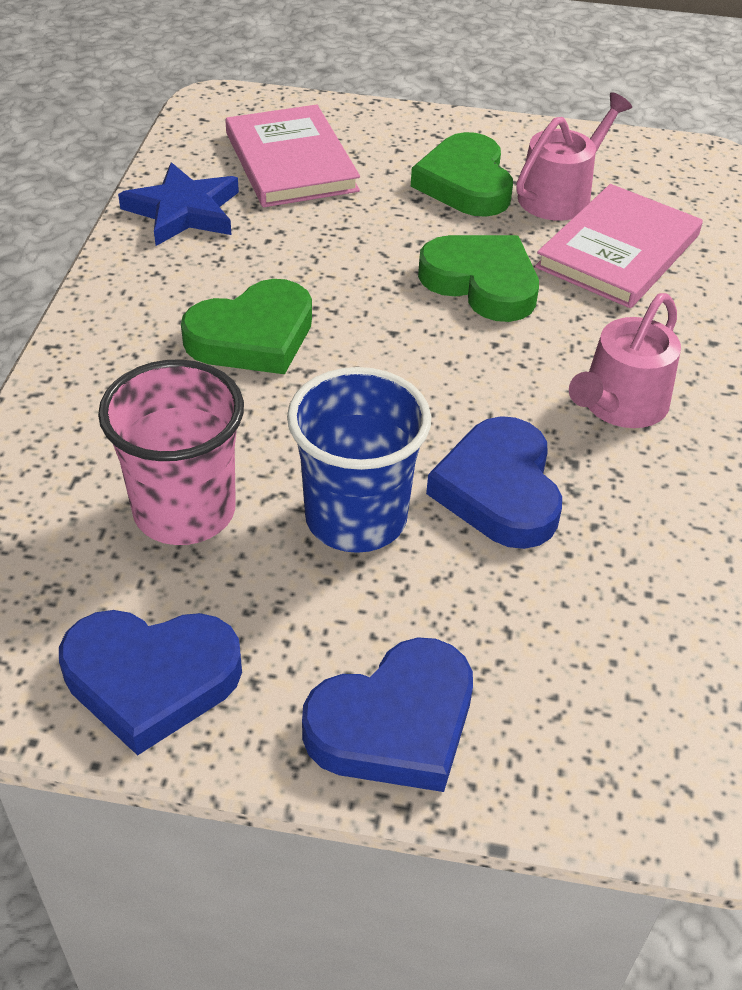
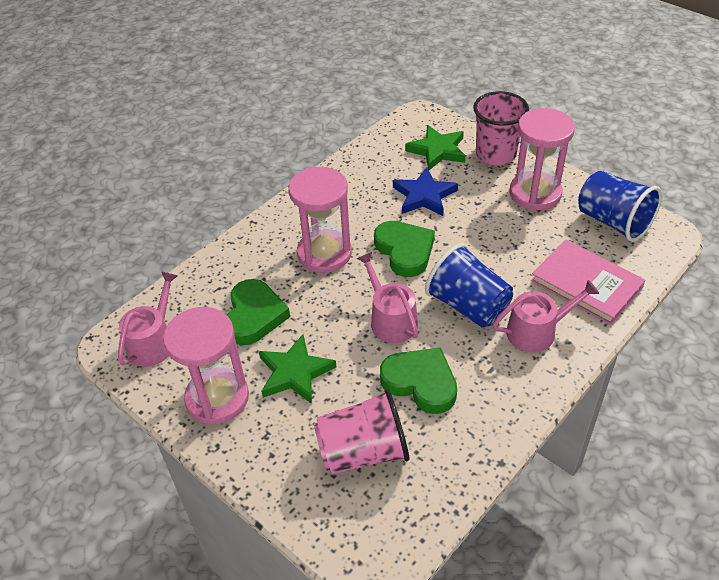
blue cup: 1 -> 2
blue heart: 3 -> 0
green star: 0 -> 2
pink book: 2 -> 1
pink cup: 1 -> 2
pink hourglass: 0 -> 3
pink watering can: 2 -> 3

